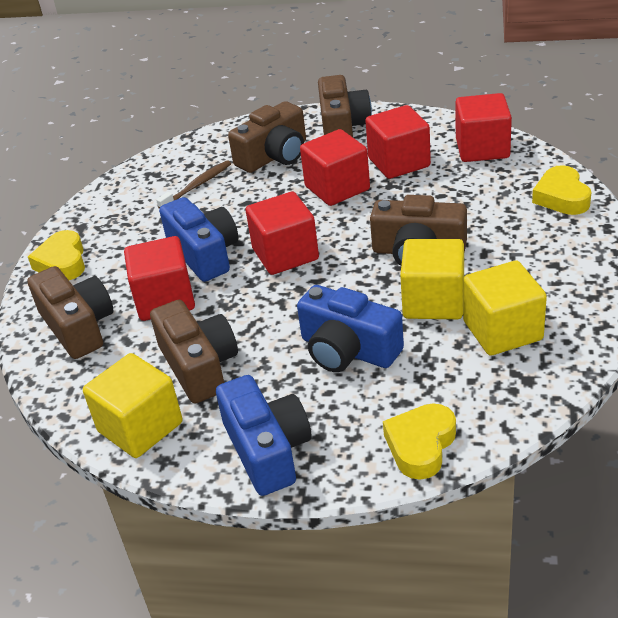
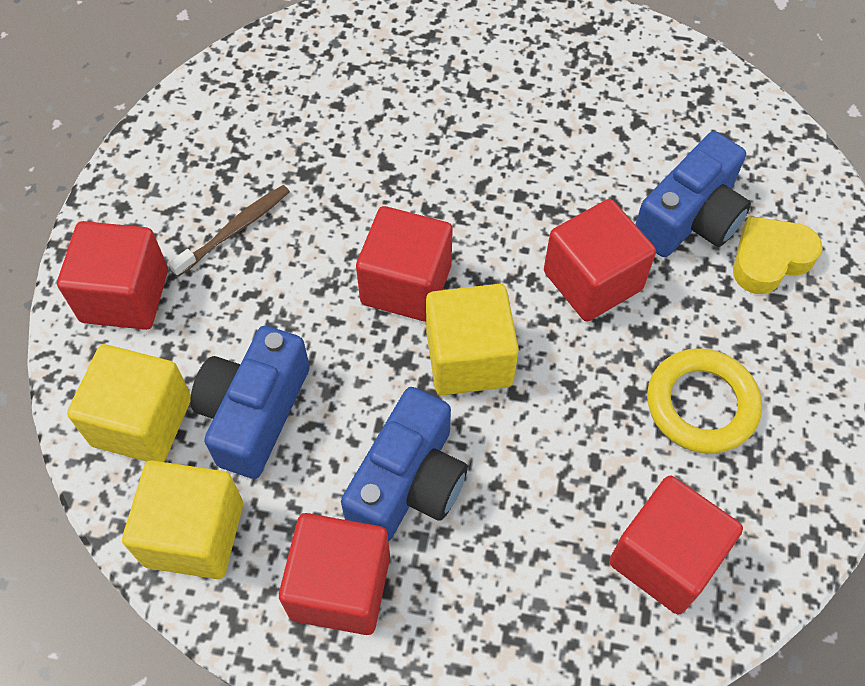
brown camera: 5 -> 0
yellow heart: 3 -> 1
yellow ring: 0 -> 1

